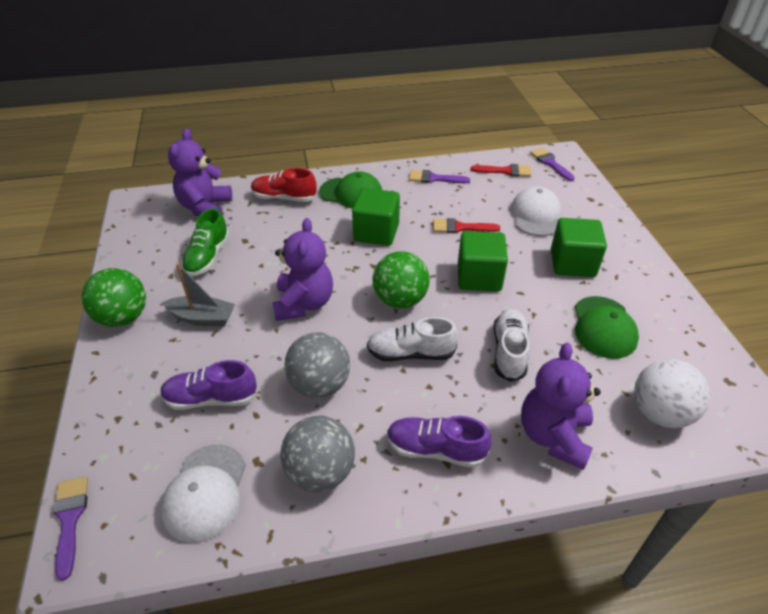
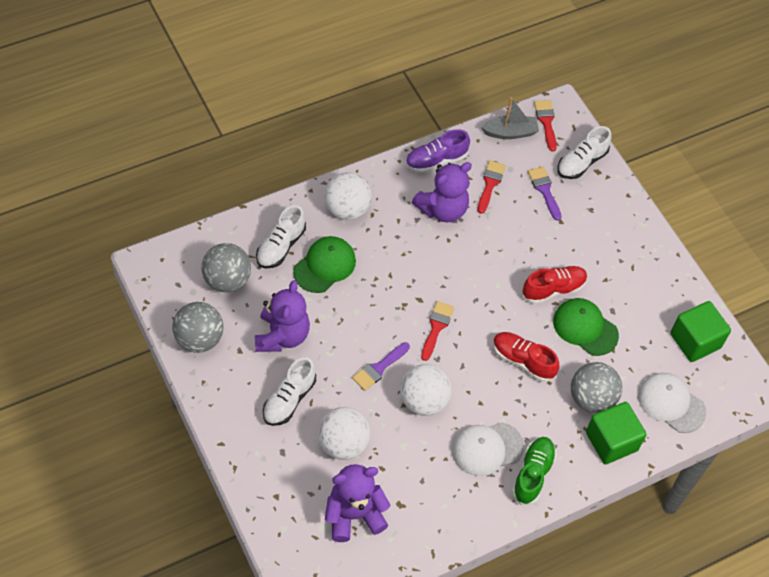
green ball: 2 -> 0
green cube: 3 -> 2
grey ball: 2 -> 3
purple brush: 3 -> 2
purple shoe: 2 -> 1
red brush: 2 -> 3
red shoe: 1 -> 2
white ball: 1 -> 3
white shoe: 2 -> 3

